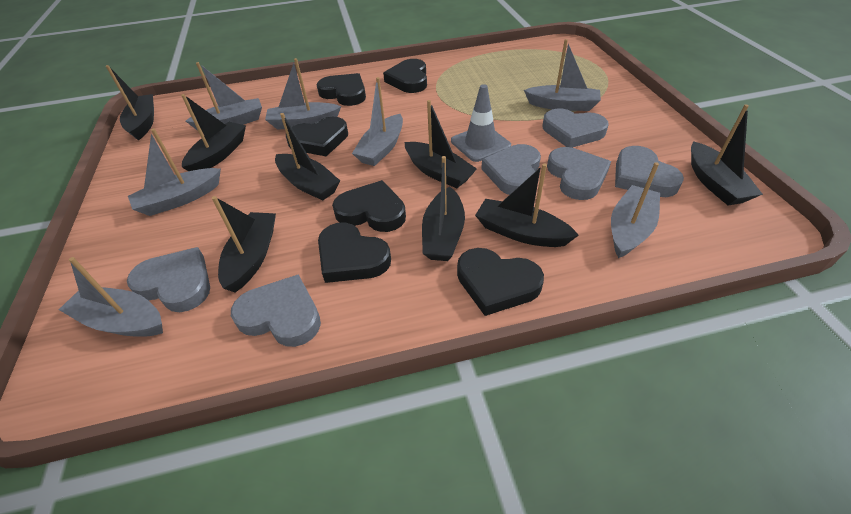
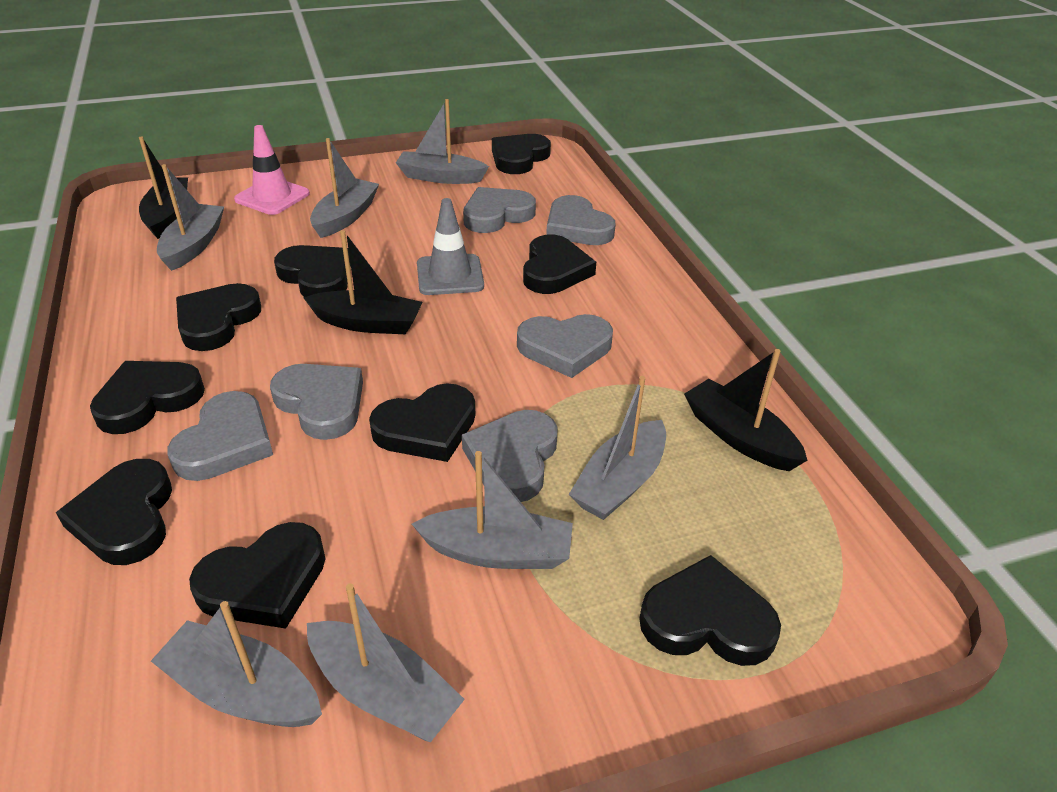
black boat: 8 -> 3
black heart: 6 -> 9
pink traffic cone: 0 -> 1

